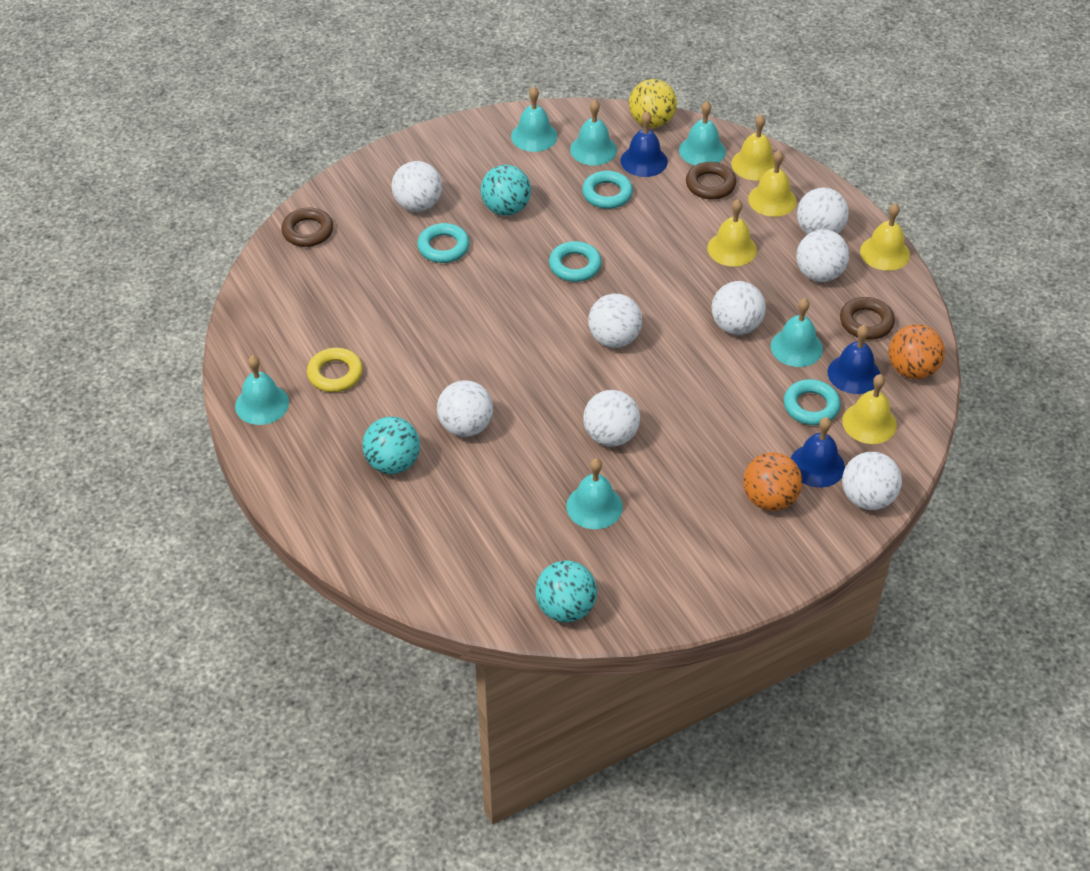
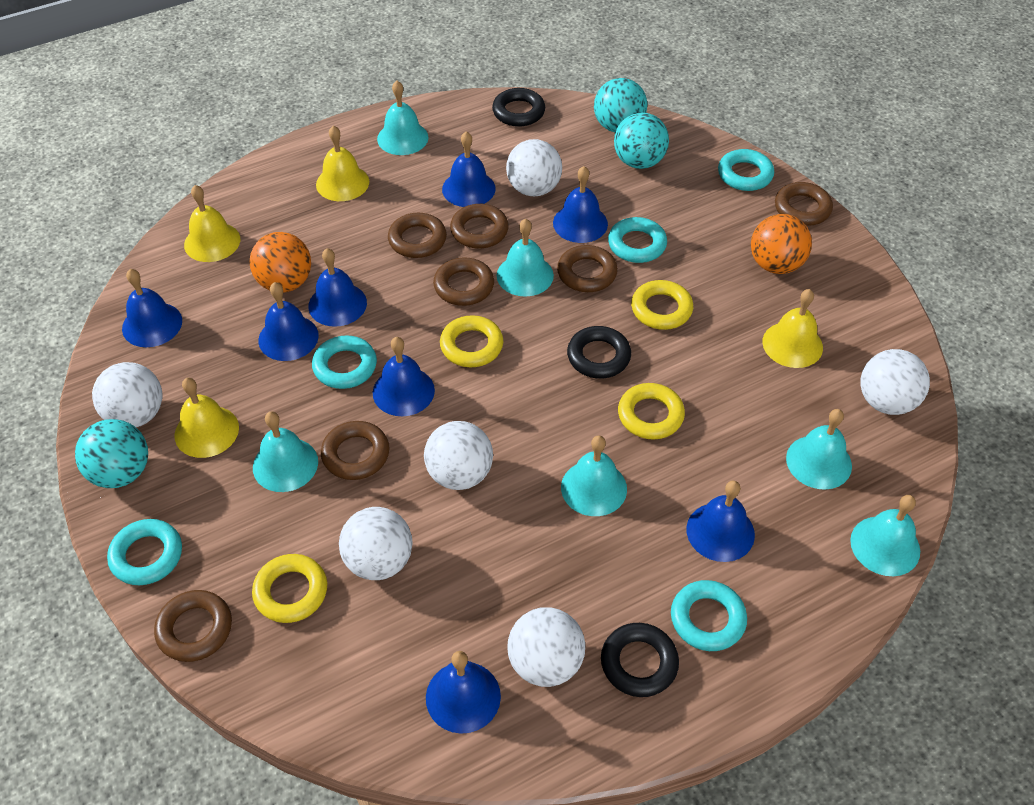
black ring: 0 -> 3
blue bell: 3 -> 8
brown ring: 3 -> 7
turquoise ring: 4 -> 5
white ball: 8 -> 6
yellow ball: 1 -> 0
yellow bell: 5 -> 4
yellow ring: 1 -> 4

